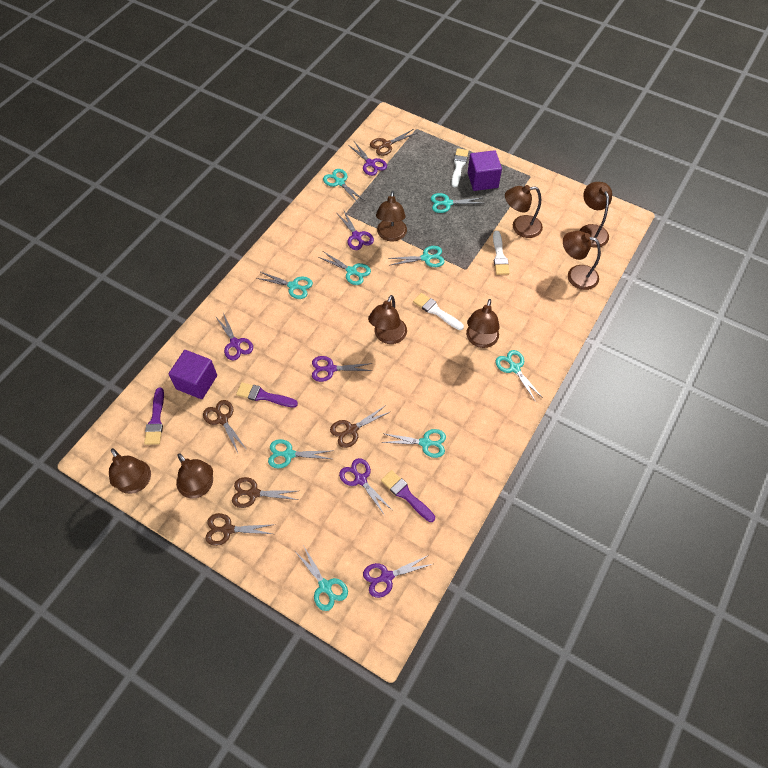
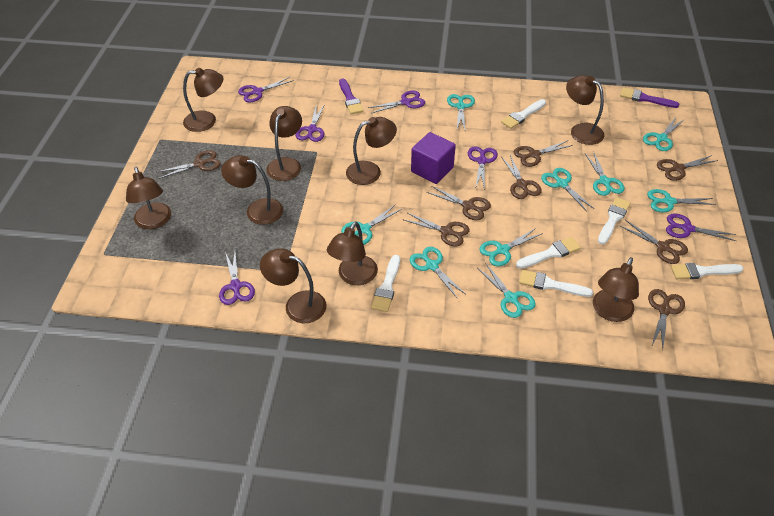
brown lamp: 8 -> 9
brown scissors: 5 -> 8
purple brush: 3 -> 2
purple cube: 2 -> 1
white brush: 3 -> 6

